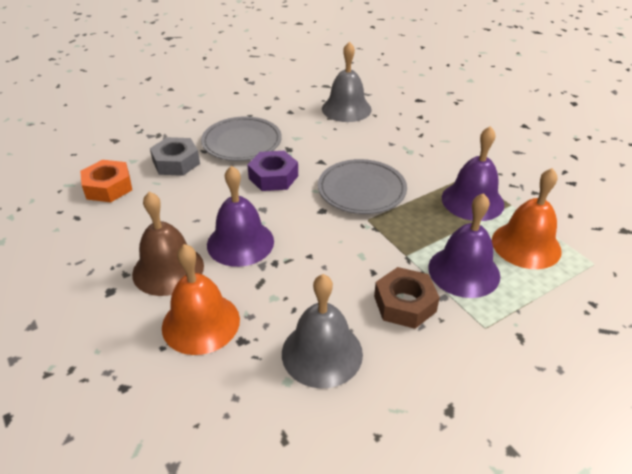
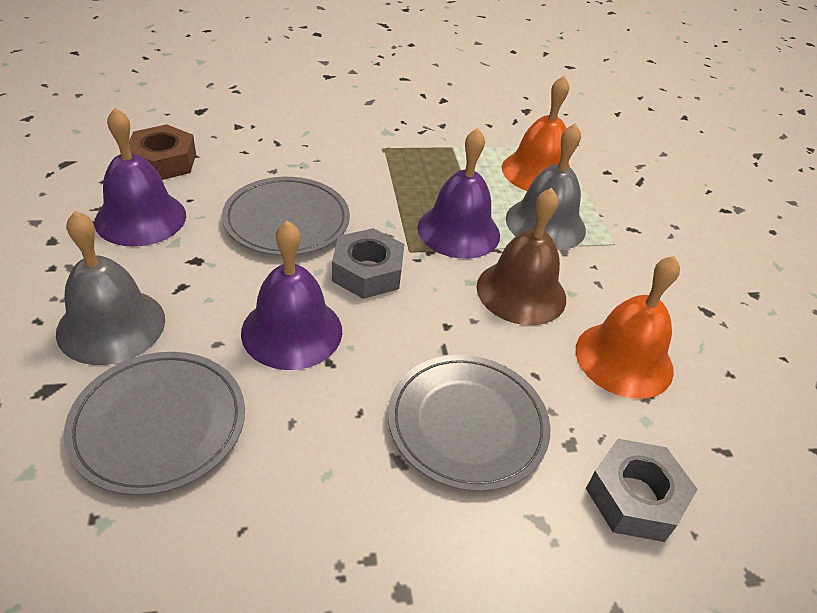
grey nut: 1 -> 2
grey plate: 2 -> 3
orange nut: 1 -> 0
purple nut: 1 -> 0

